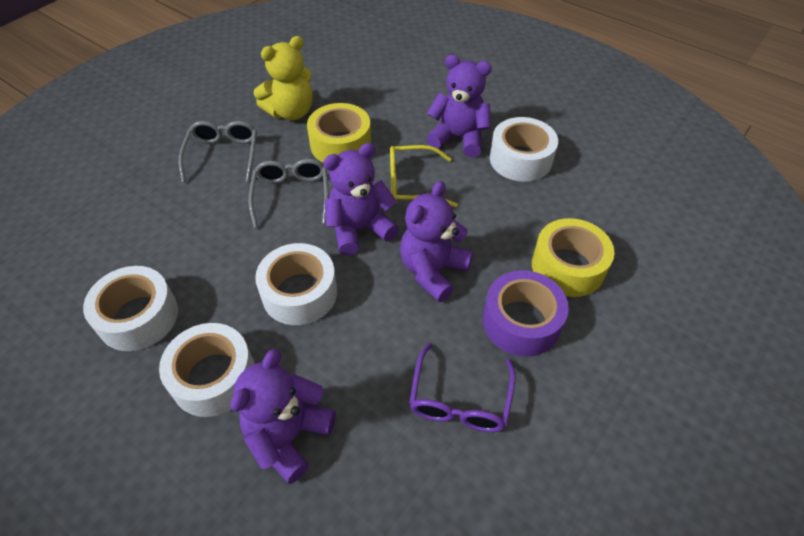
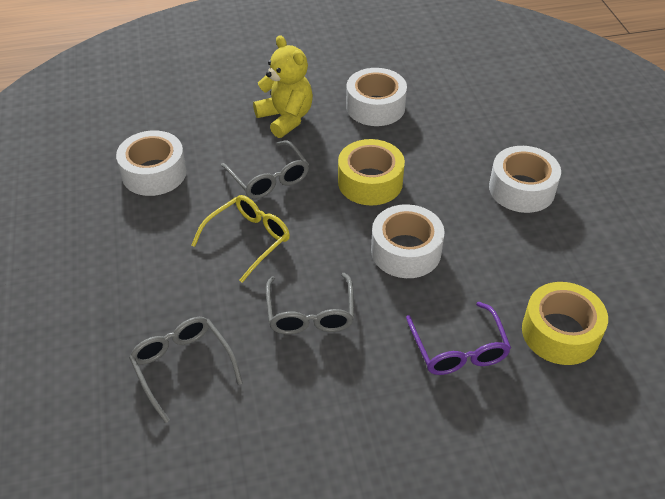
grey glasses: 2 -> 3
purple tape: 1 -> 0
purple teddy bear: 4 -> 0

